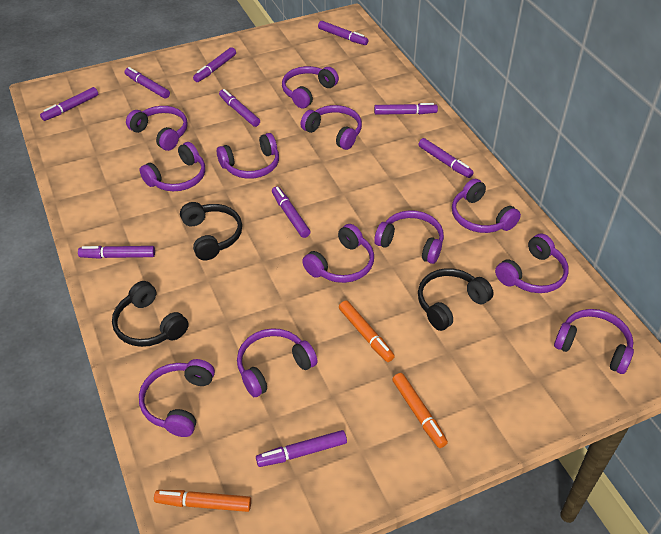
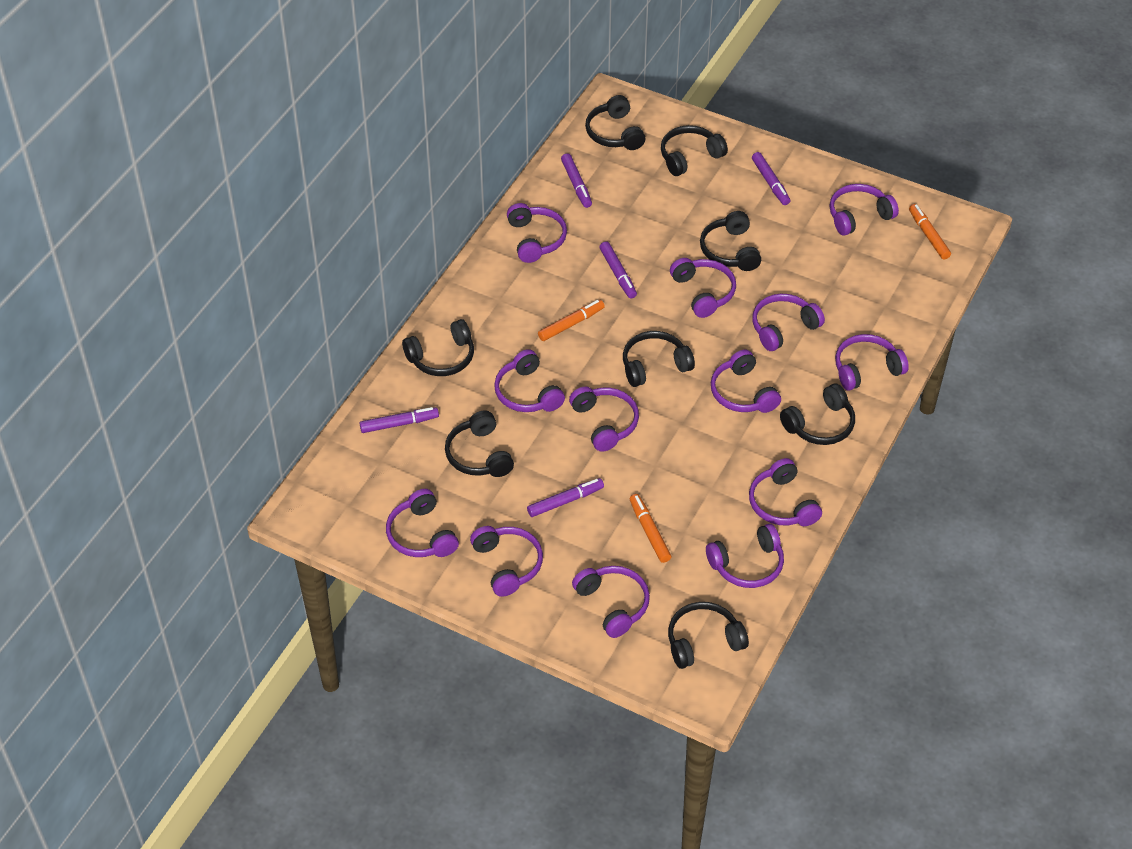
black headphones: 3 -> 8
purple headphones: 12 -> 13
purple marker: 10 -> 5

